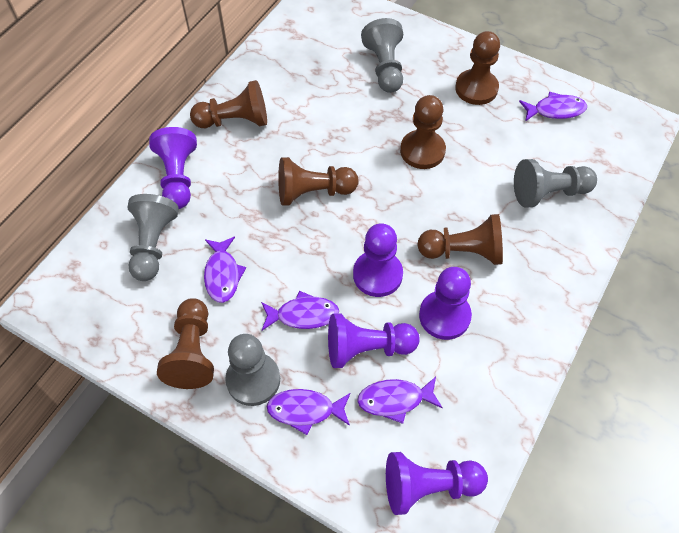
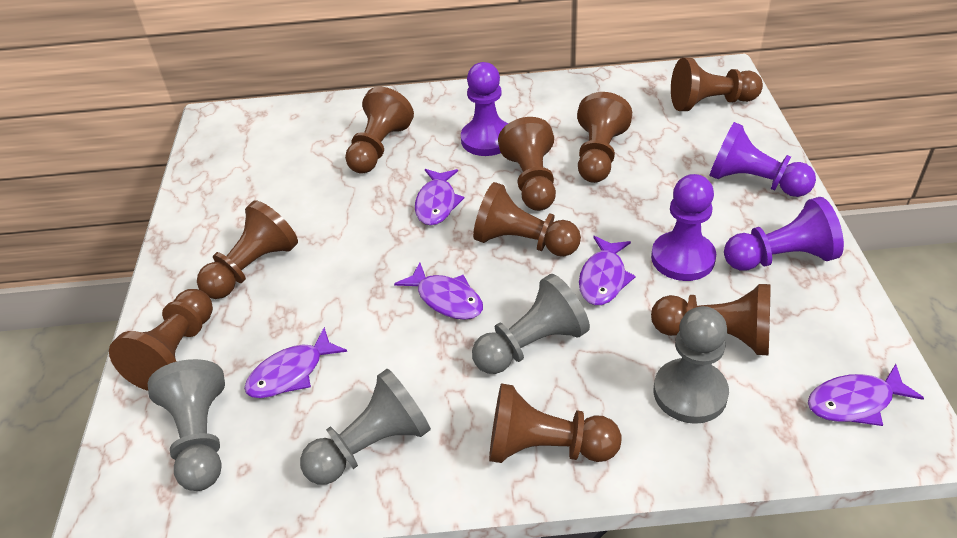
brown pawn: 6 -> 9
purple pawn: 5 -> 4

